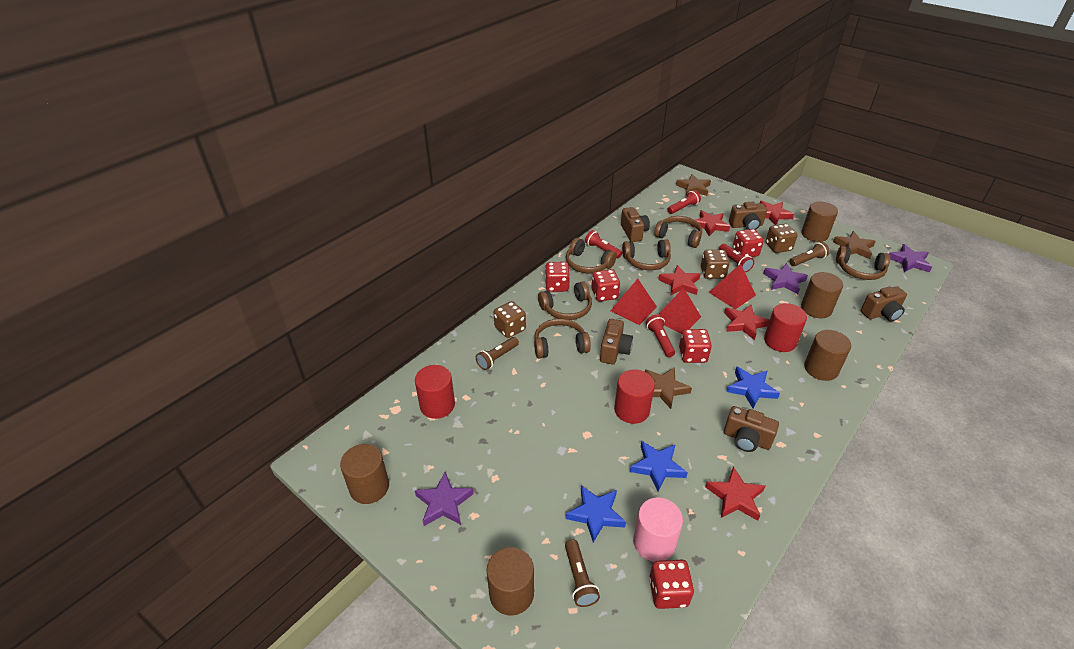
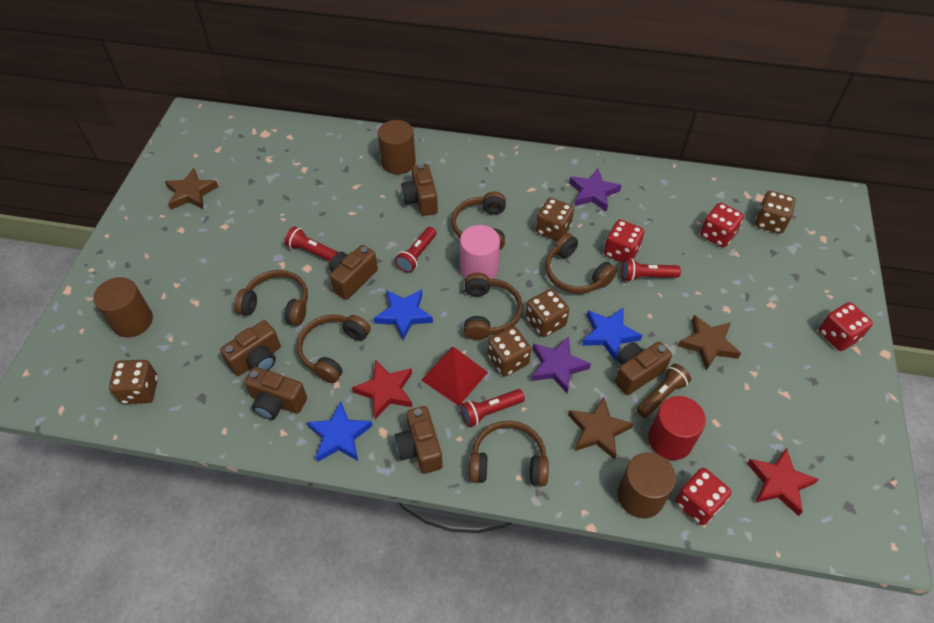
brown camera: 5 -> 6
brown cylinder: 5 -> 3
brown dice: 3 -> 5
brown flashlight: 3 -> 1
purple star: 3 -> 2
red cylinder: 3 -> 1
red dice: 5 -> 4
red pyramid: 3 -> 1
red star: 5 -> 2

